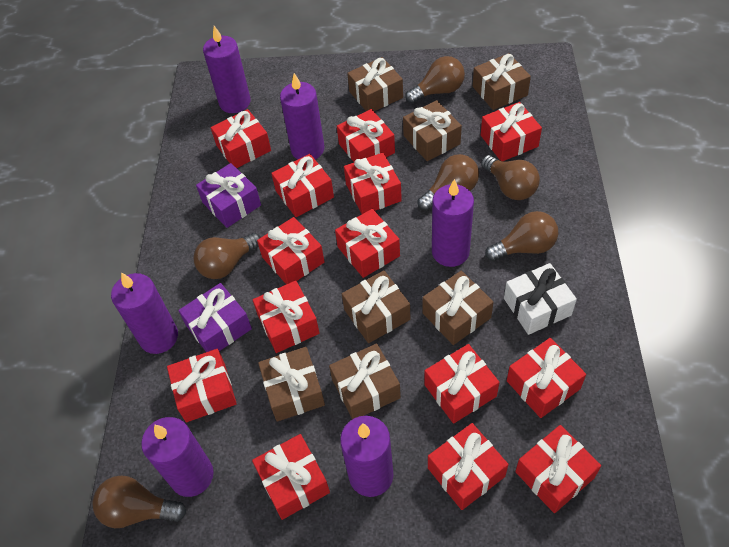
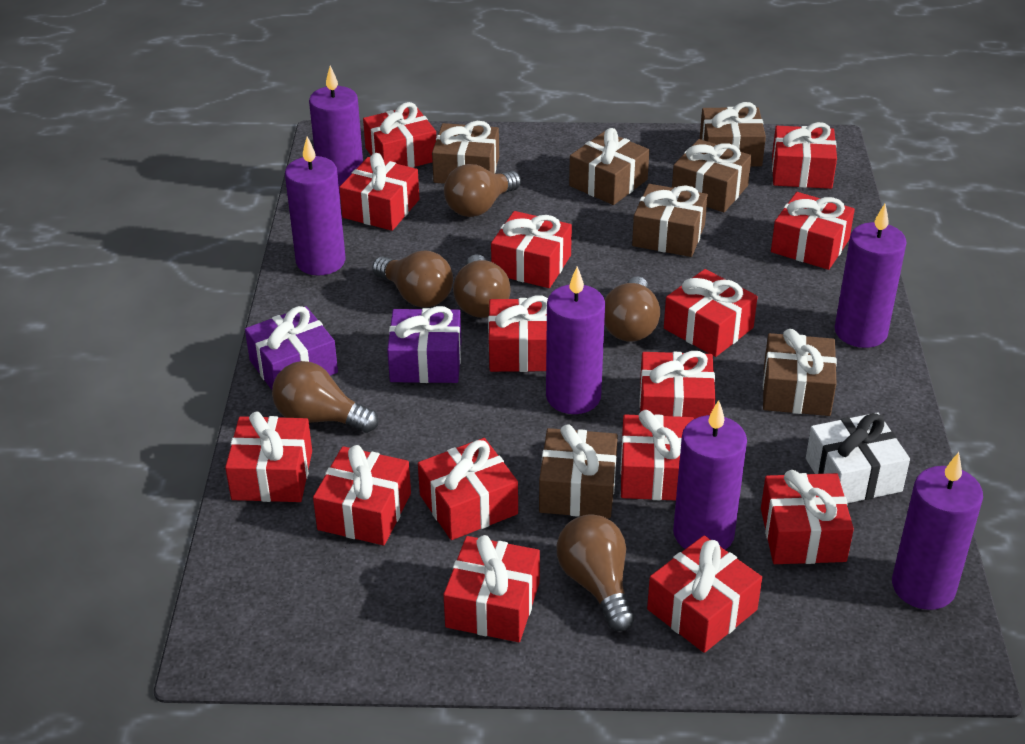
red gift: 14 -> 15

